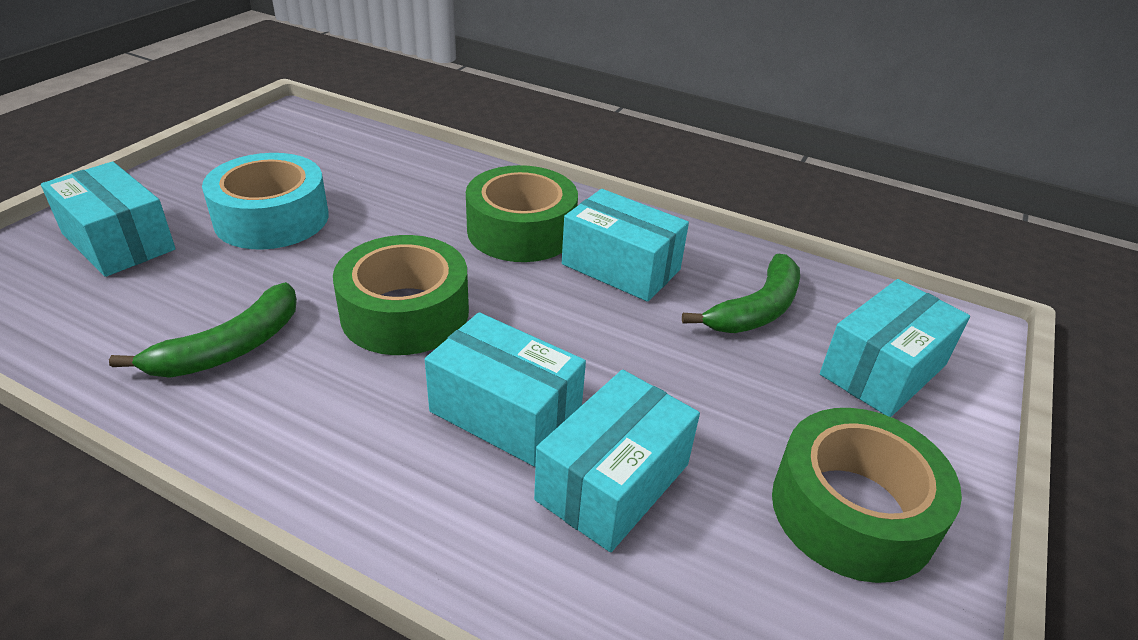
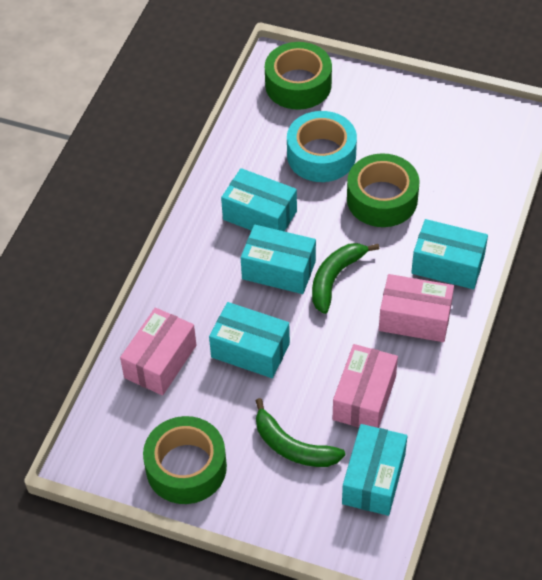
pink box: 0 -> 3

